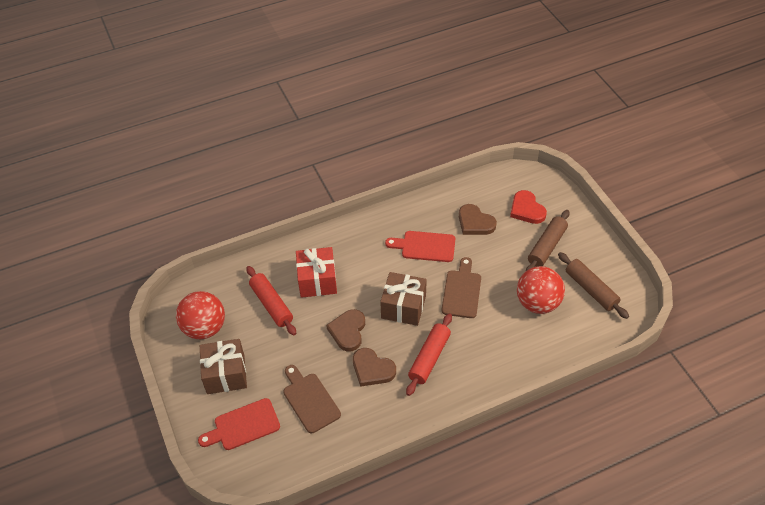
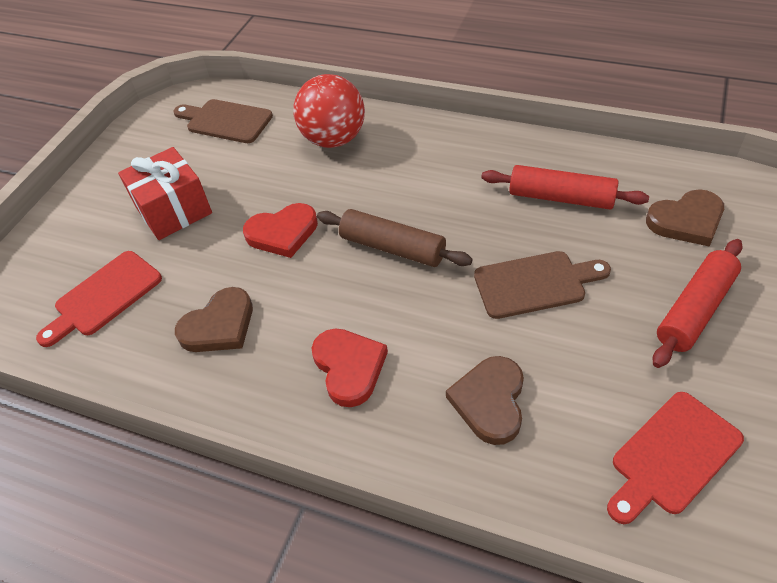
brown gift: 2 -> 0
brown rolling pin: 2 -> 1
red ball: 2 -> 1
red heart: 1 -> 2

